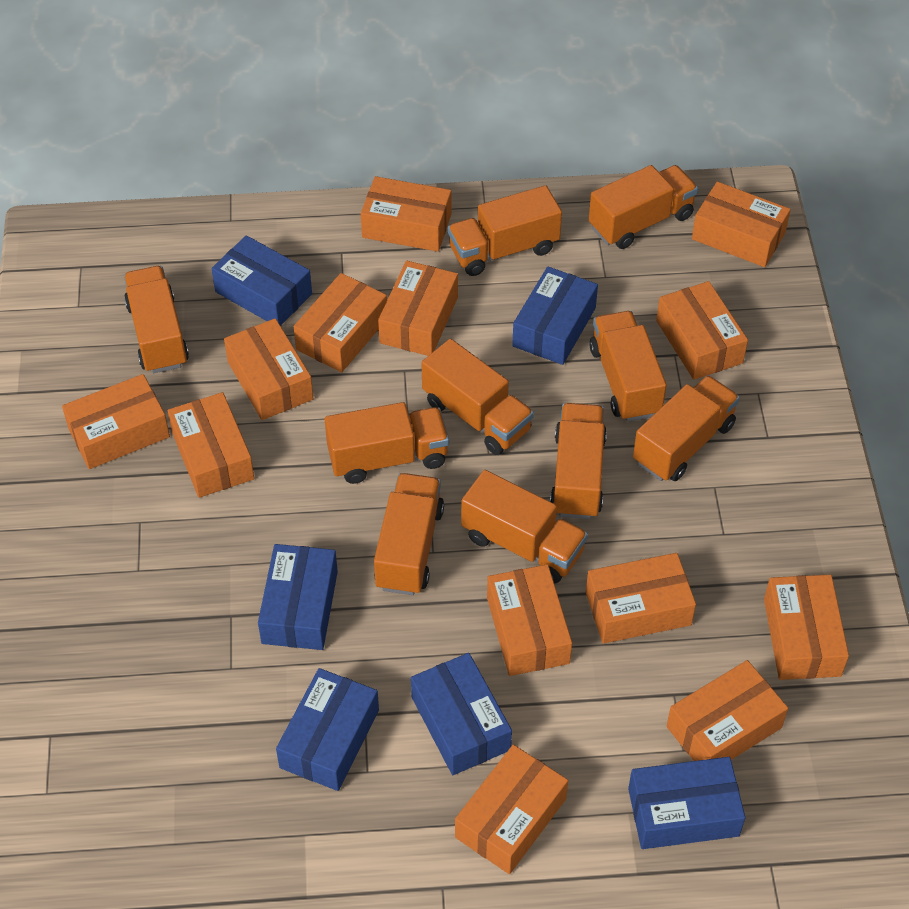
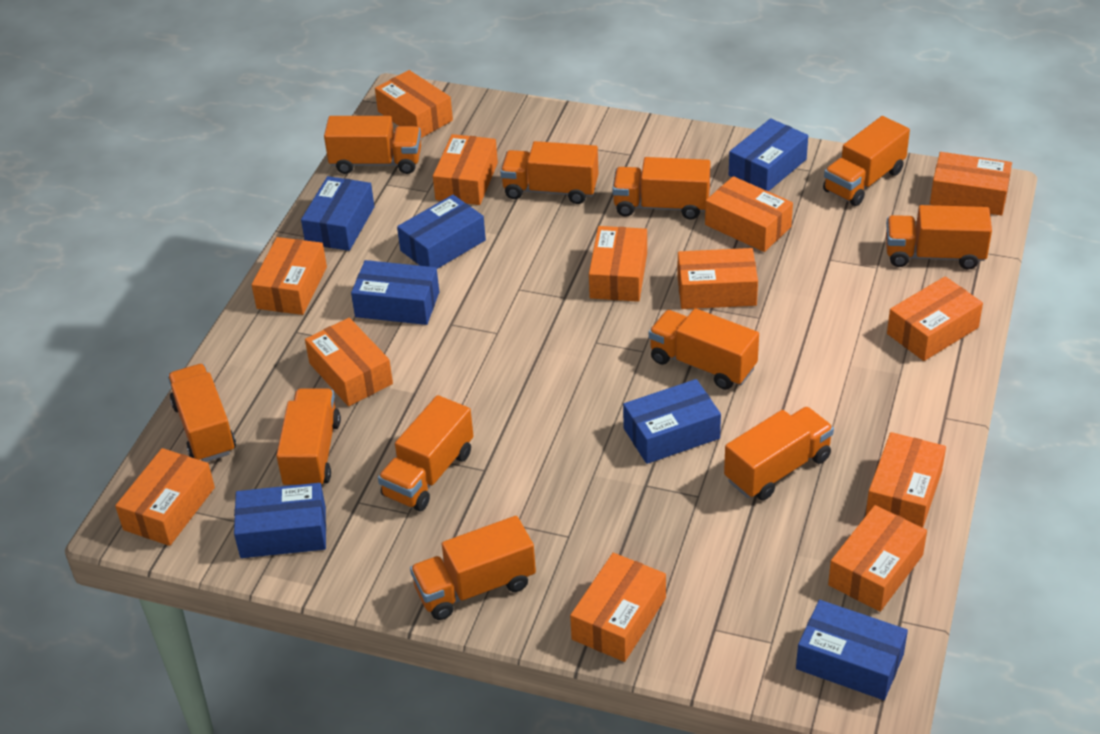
blue box: 6 -> 7
orange truck: 10 -> 11

